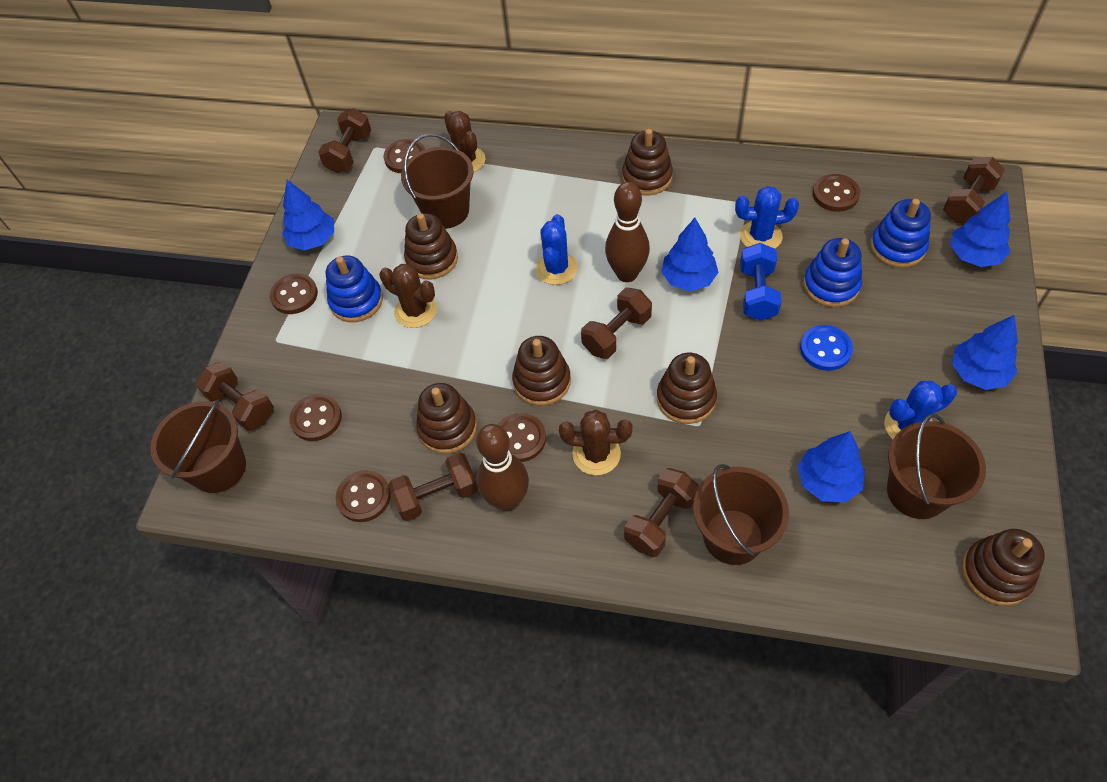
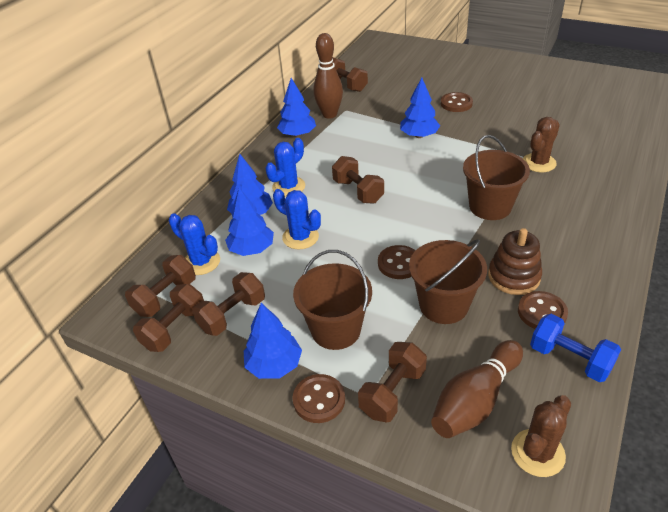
blue button: 1 -> 0
blue stacking toy: 3 -> 0
brown bucket: 4 -> 3
brown button: 6 -> 4
brown cactus: 3 -> 2
brown stacking toy: 6 -> 1

